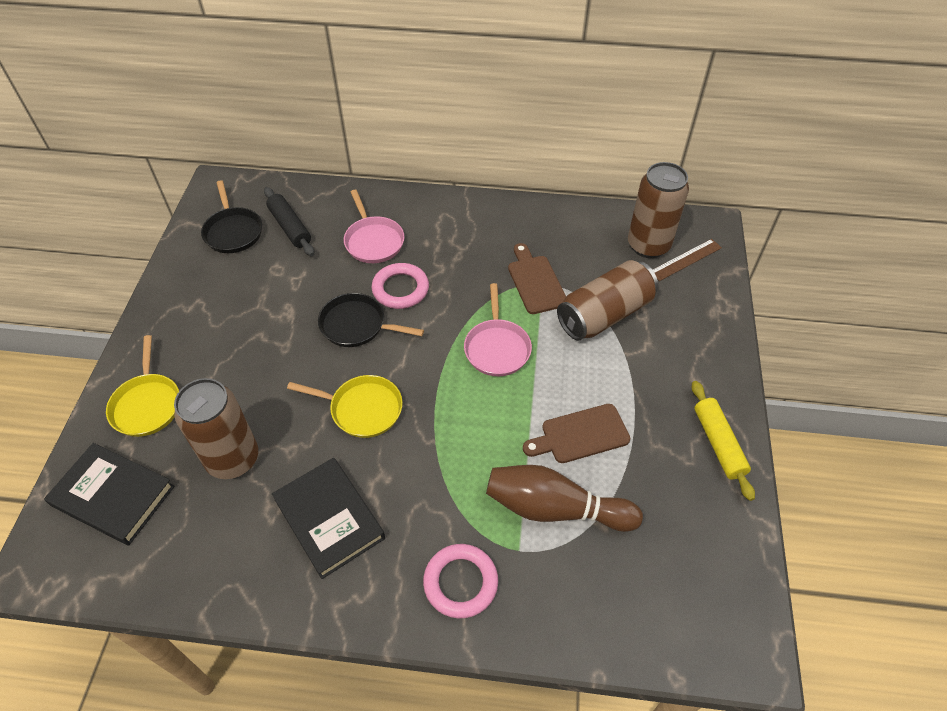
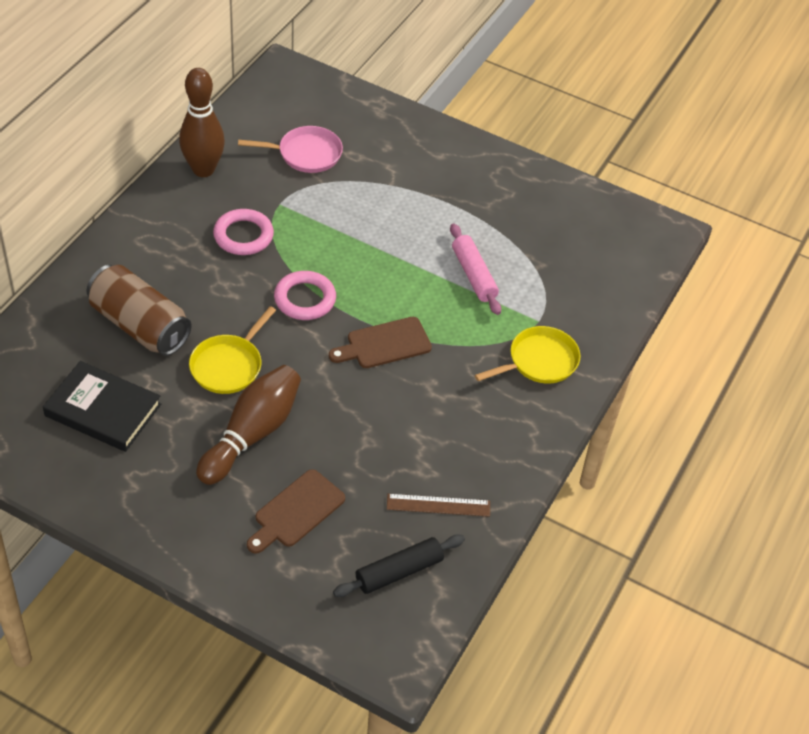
black book: 2 -> 1
black pan: 2 -> 0
brown bowling pin: 1 -> 2
brown can: 3 -> 1
pink pan: 2 -> 1
pink rolling pin: 0 -> 1
yellow rolling pin: 1 -> 0

